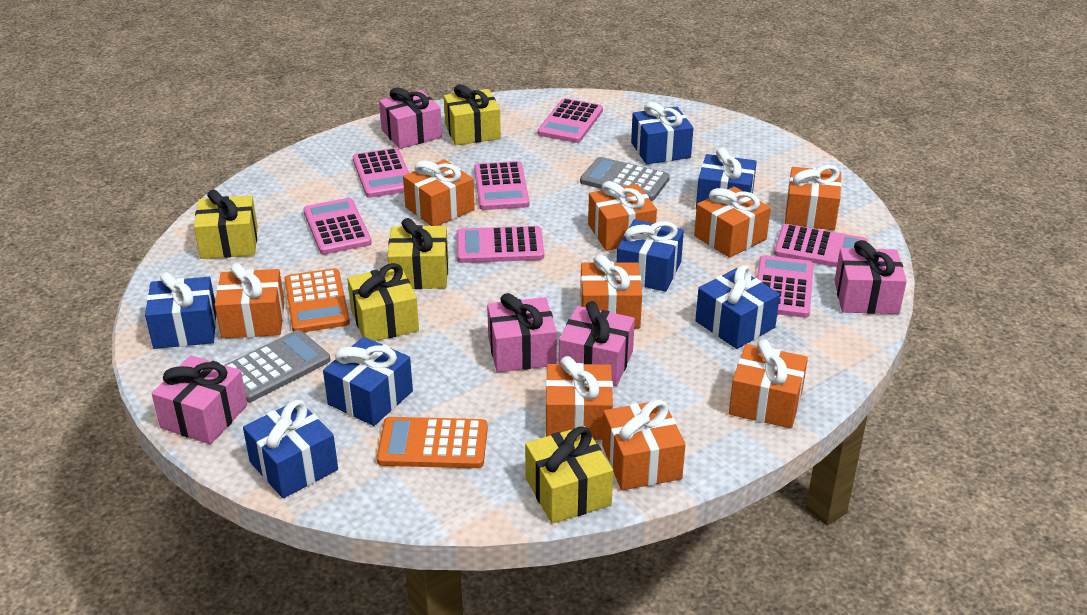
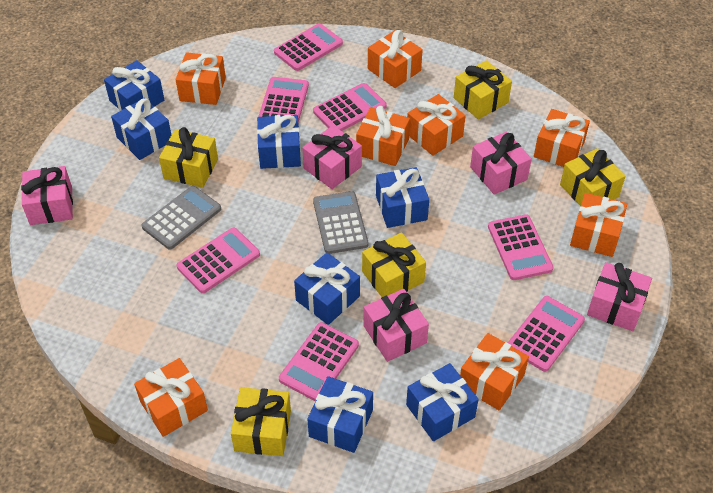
orange calculator: 2 -> 0
orange gift: 9 -> 8

